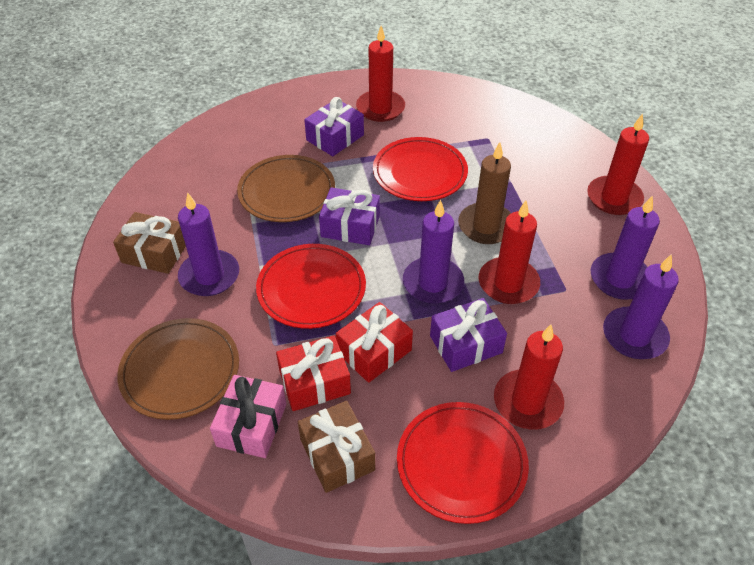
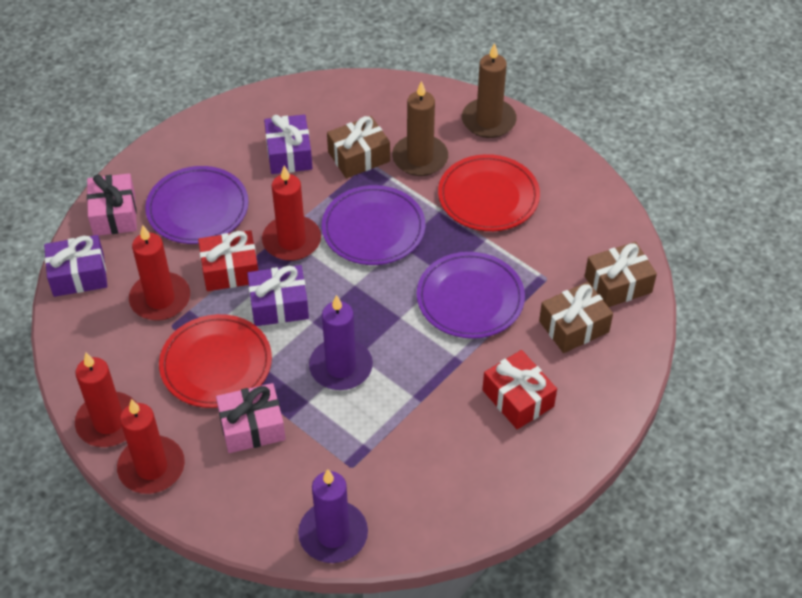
brown candle: 1 -> 2
brown gift: 2 -> 3
brown plate: 2 -> 0
pink gift: 1 -> 2
purple candle: 4 -> 2
purple plate: 0 -> 3
red plate: 3 -> 2

